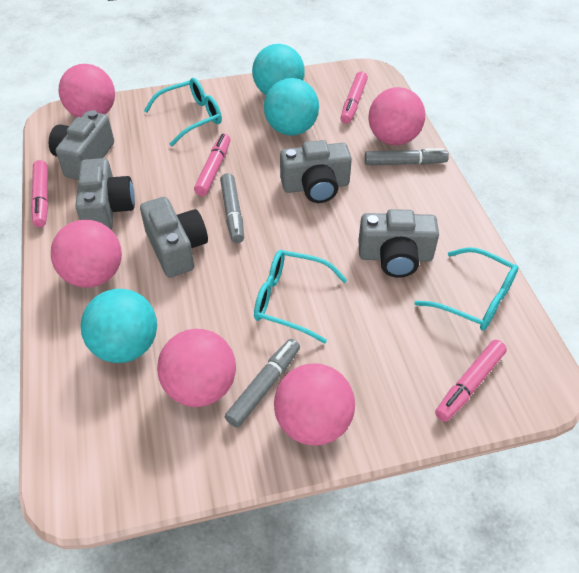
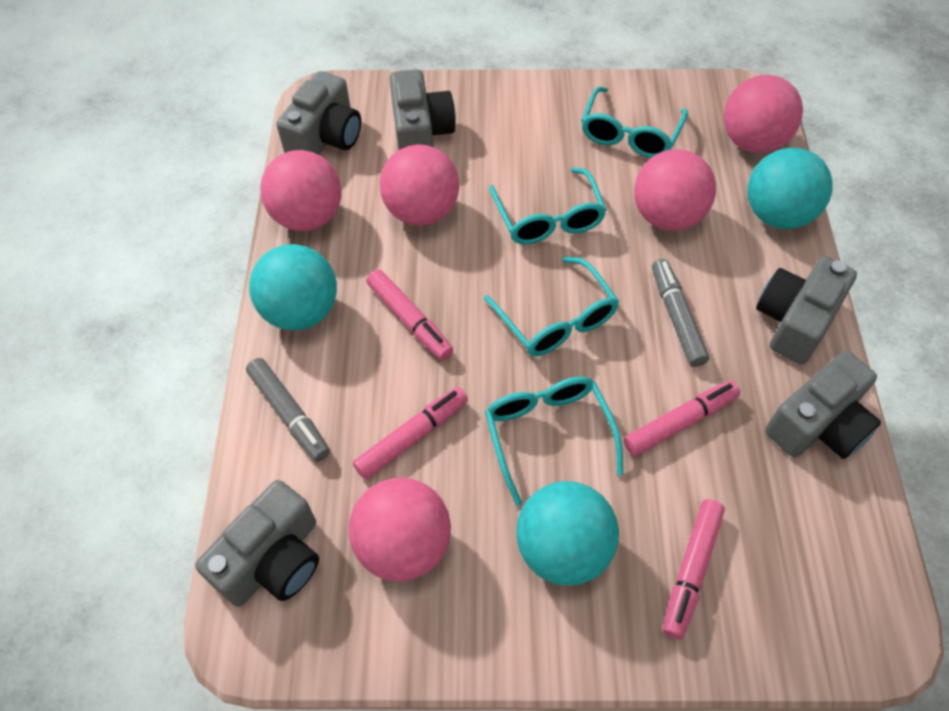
grey marker: 3 -> 2
turquoise glasses: 3 -> 4

